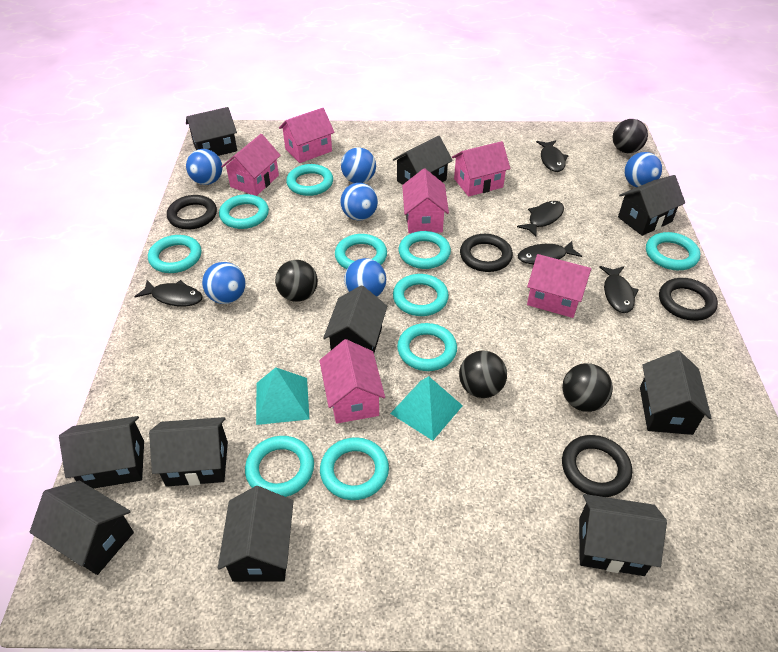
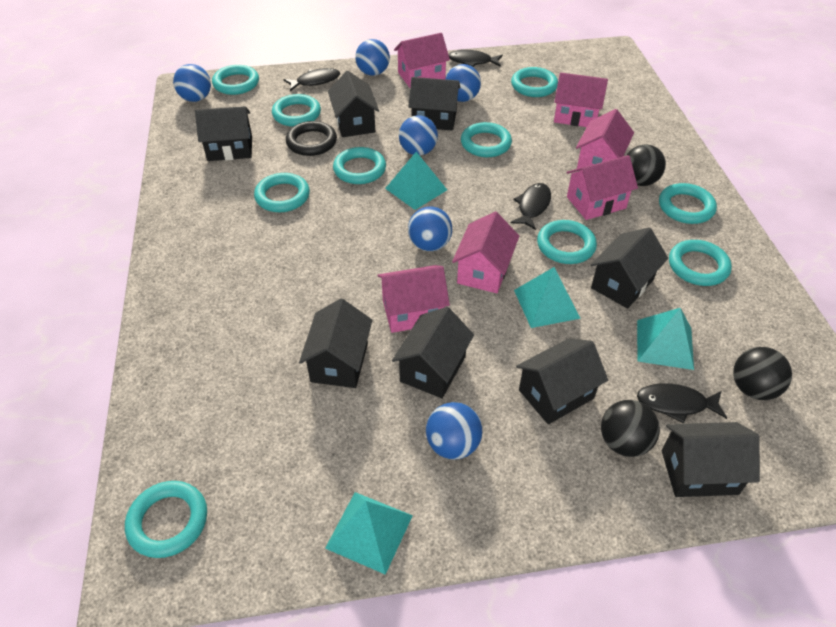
black ball: 4 -> 3
black fish: 5 -> 4
black house: 10 -> 8
black ring: 4 -> 1
turquoise pyramid: 2 -> 4

